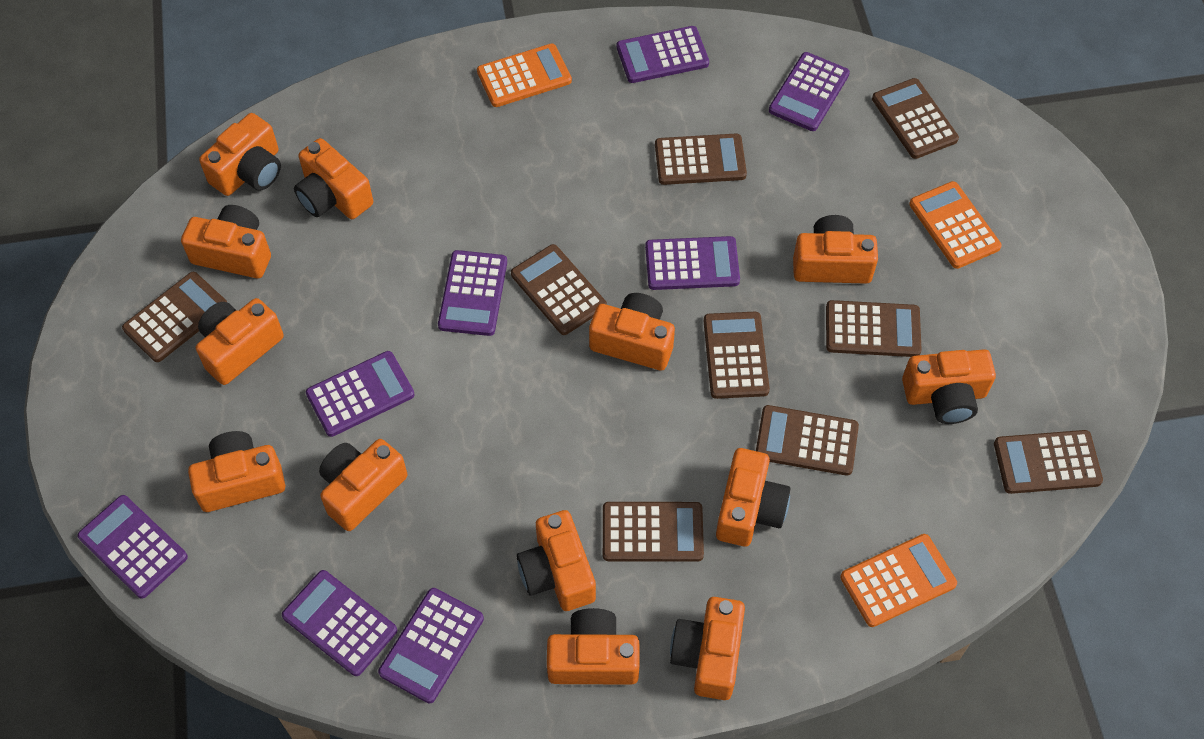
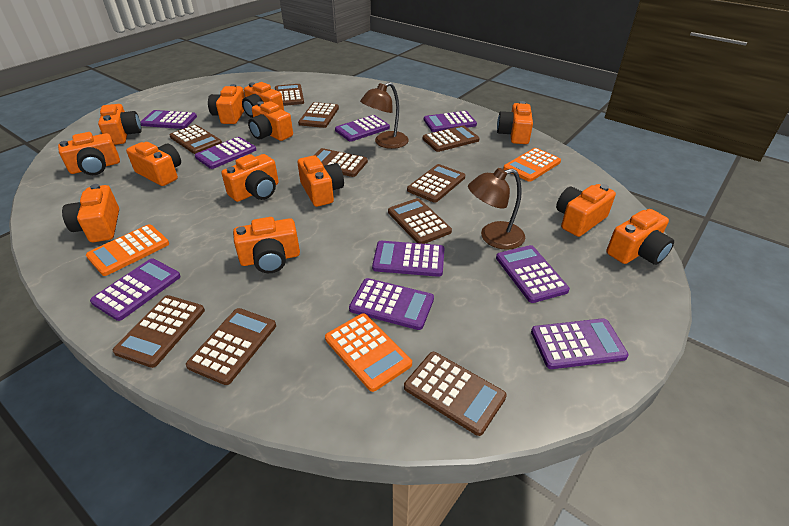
brown calculator: 9 -> 10
brown lamp: 0 -> 2
purple calculator: 8 -> 9

